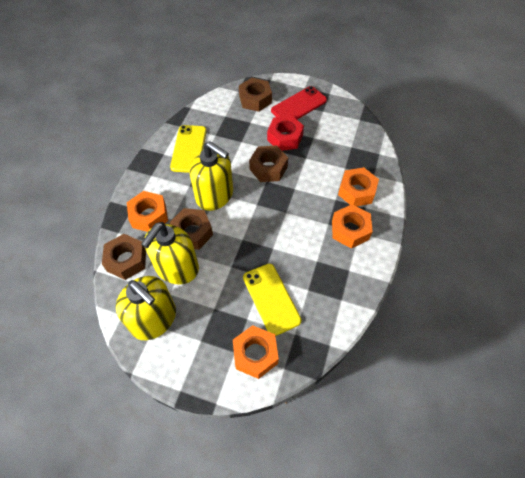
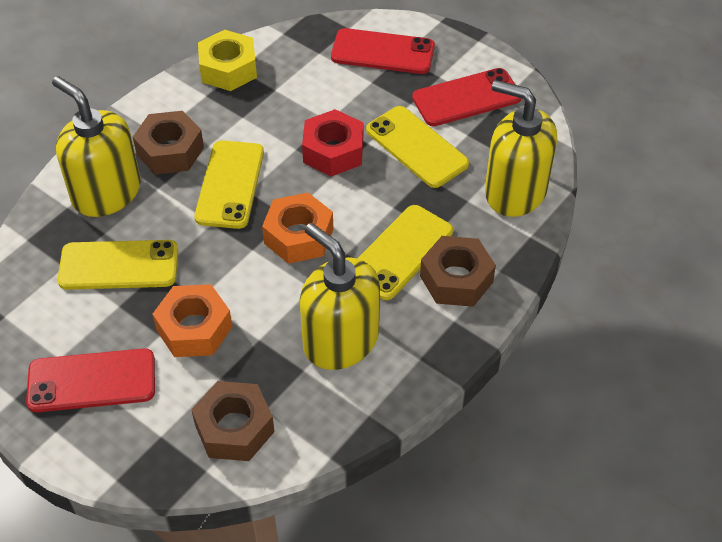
brown nut: 4 -> 3
orange nut: 4 -> 2
red phone: 1 -> 3
yellow nut: 0 -> 1
yellow phone: 2 -> 4

